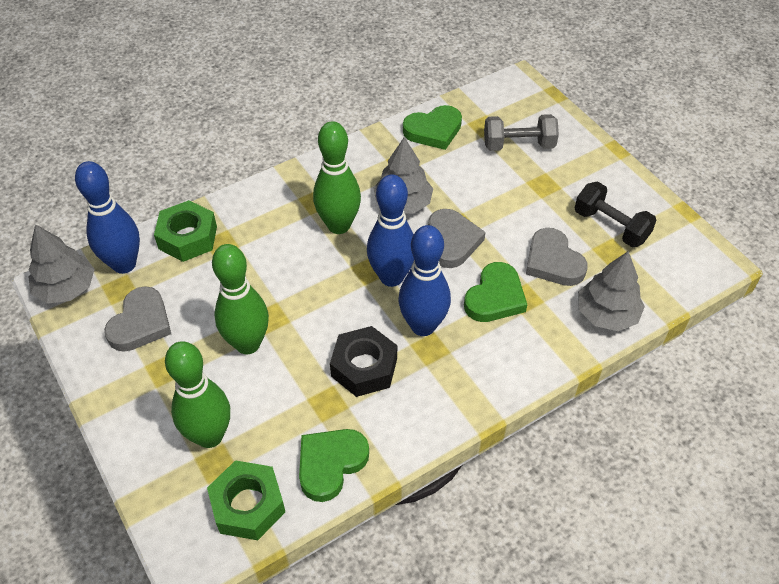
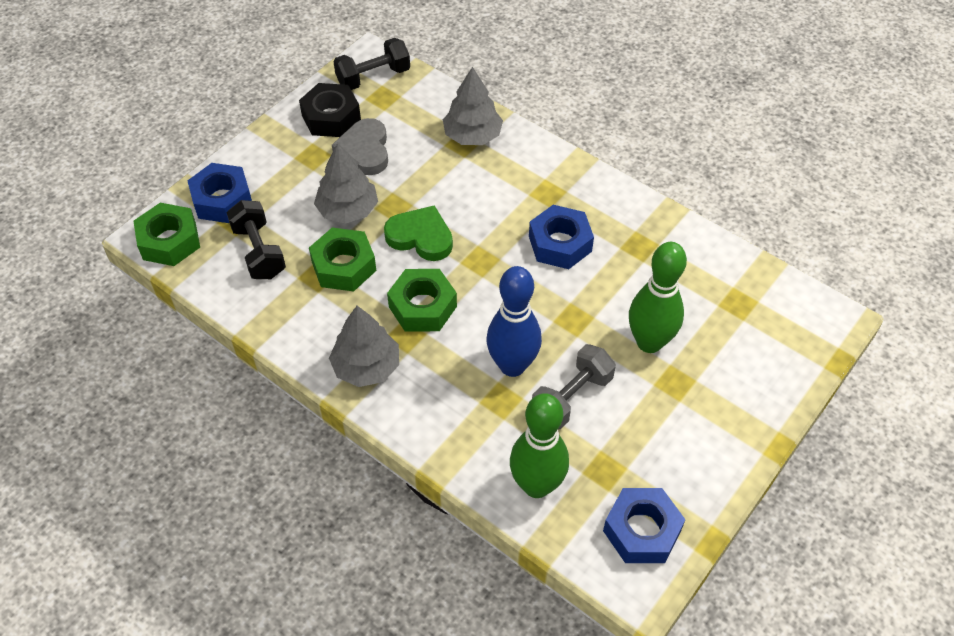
black dumbbell: 1 -> 2
blue bowling pin: 3 -> 1
blue nut: 0 -> 3
green bowling pin: 3 -> 2
green heart: 3 -> 1
green nut: 2 -> 3
grey heart: 3 -> 1

